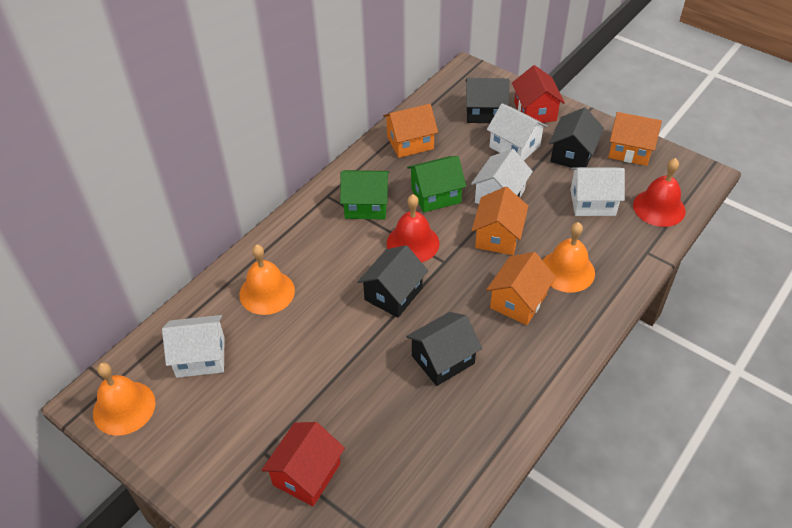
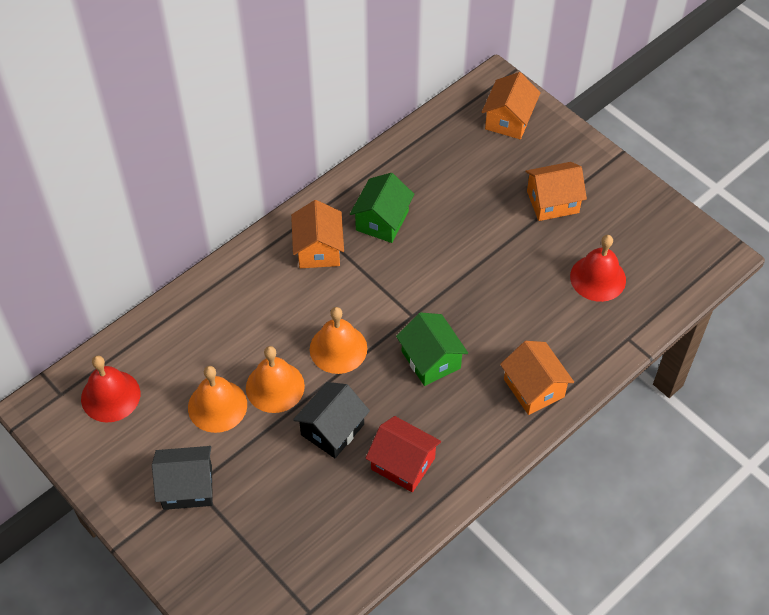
black house: 4 -> 2
red house: 2 -> 1
white house: 4 -> 0

